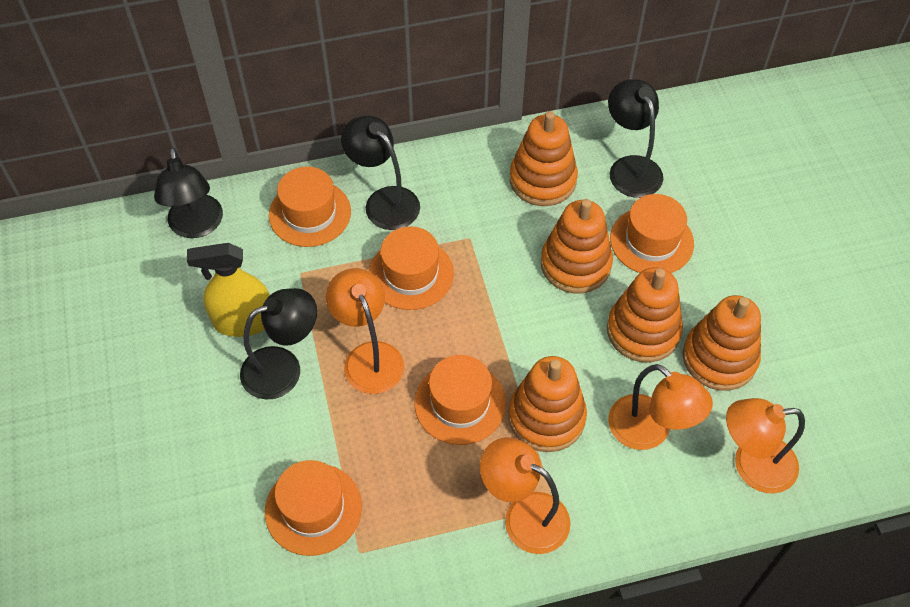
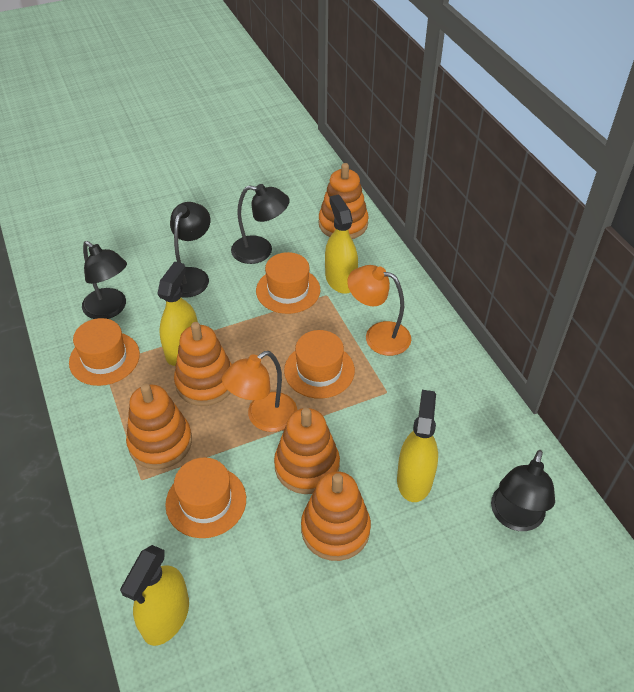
orange hat: 5 -> 4
orange lamp: 4 -> 2
yellow spray bottle: 1 -> 4

